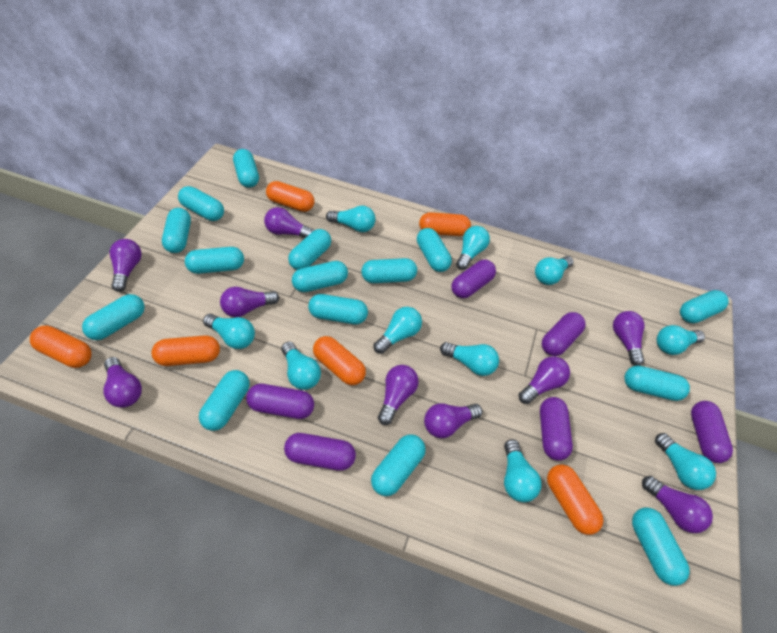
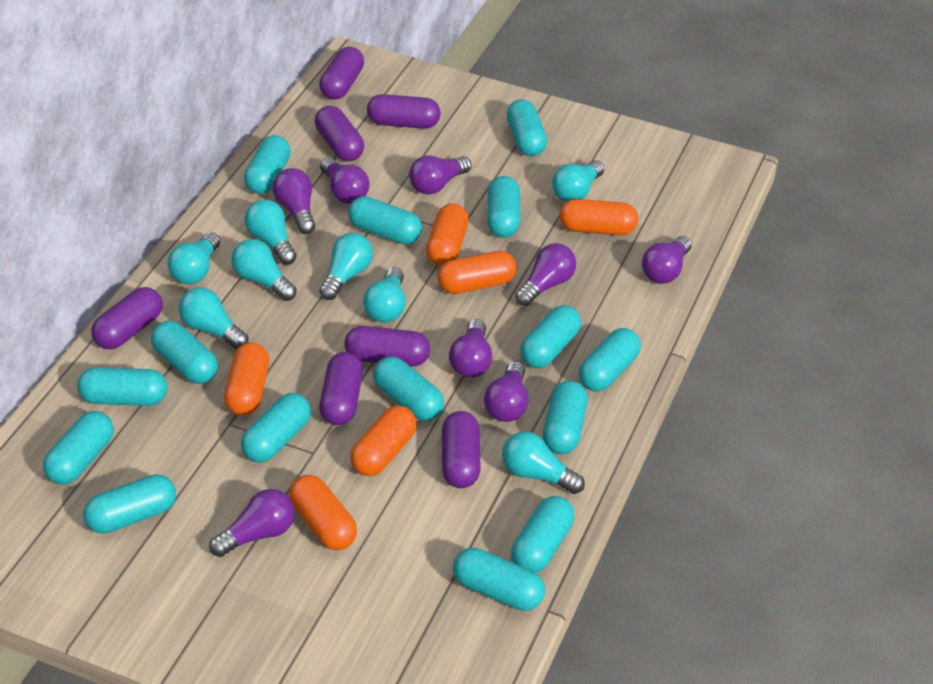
purple capsule: 6 -> 7
purple light bulb: 9 -> 8
turquoise light bulb: 10 -> 8

